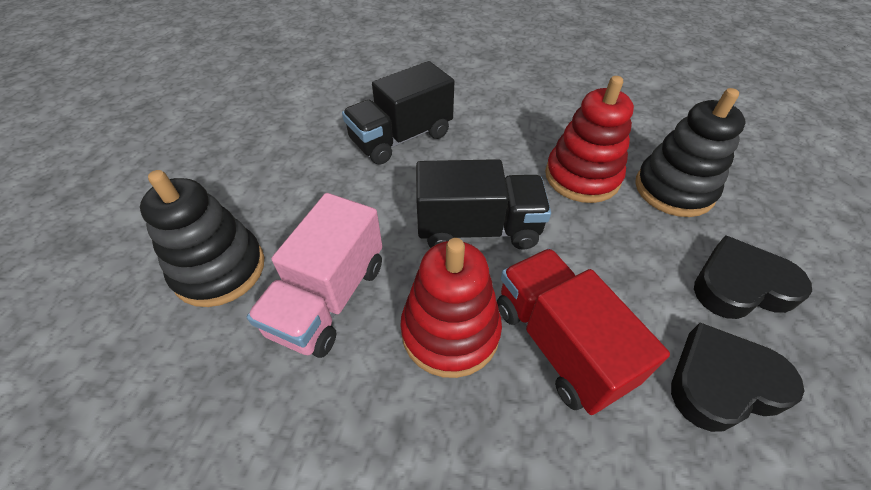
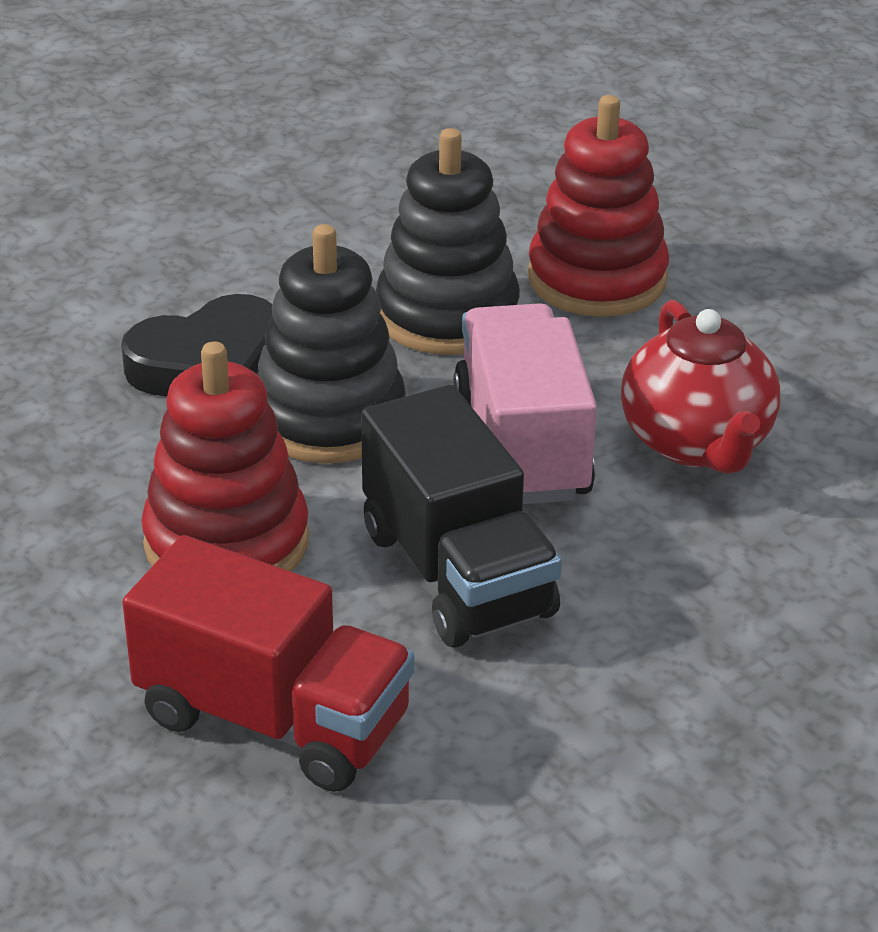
black heart: 2 -> 1
black truck: 2 -> 1
red teapot: 0 -> 1

